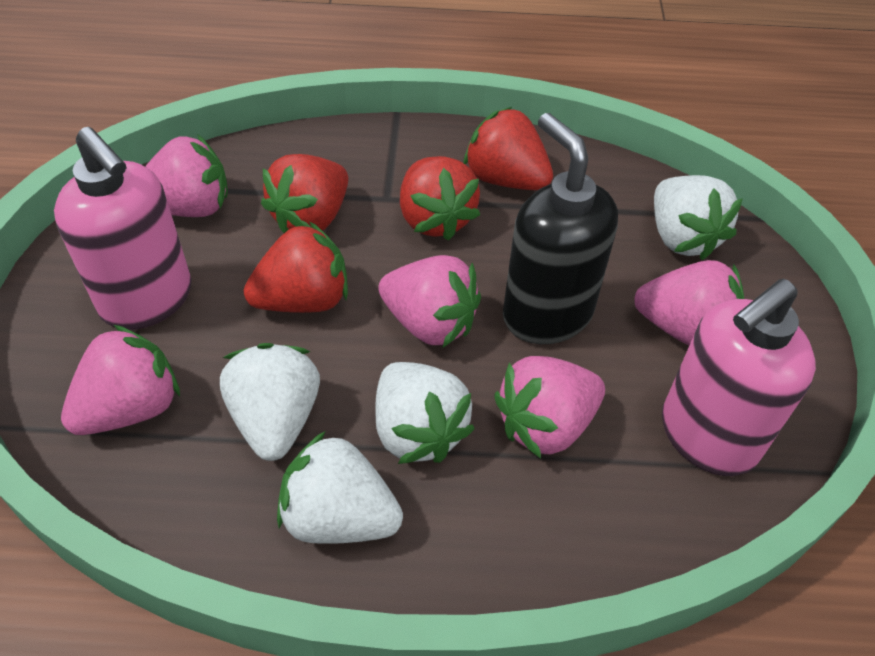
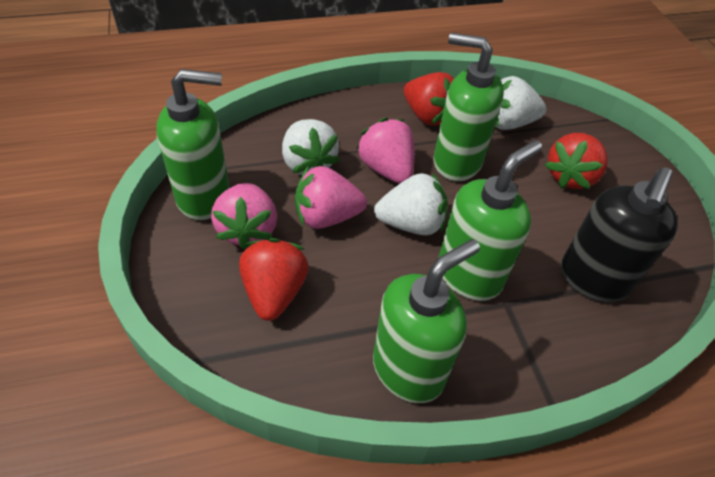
green soap dispenser: 0 -> 4
pink soap dispenser: 2 -> 0
pink strawberry: 5 -> 3
red strawberry: 4 -> 3
white strawberry: 4 -> 3

